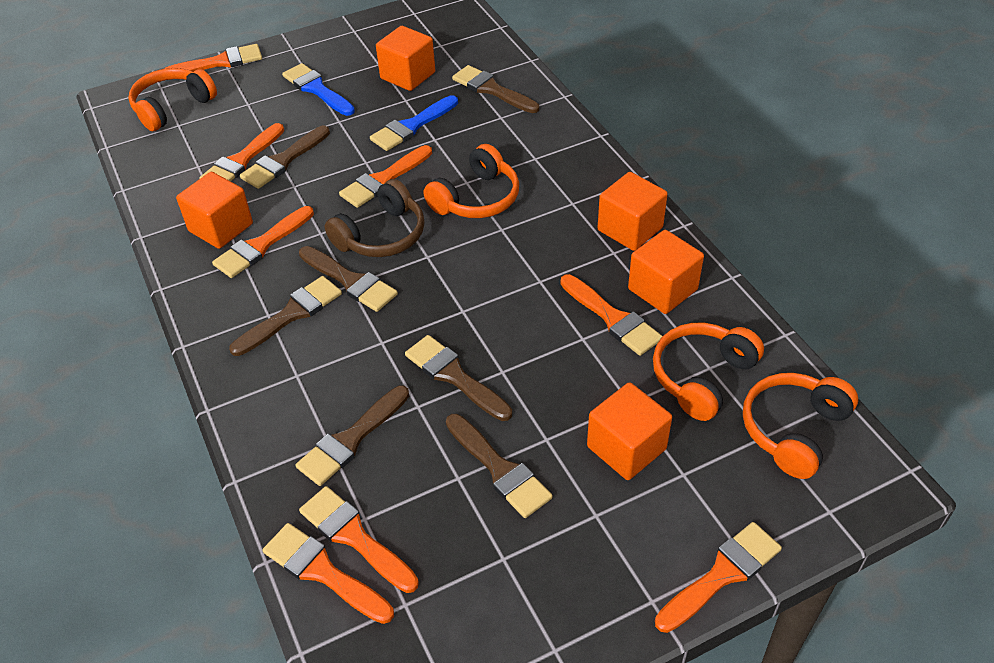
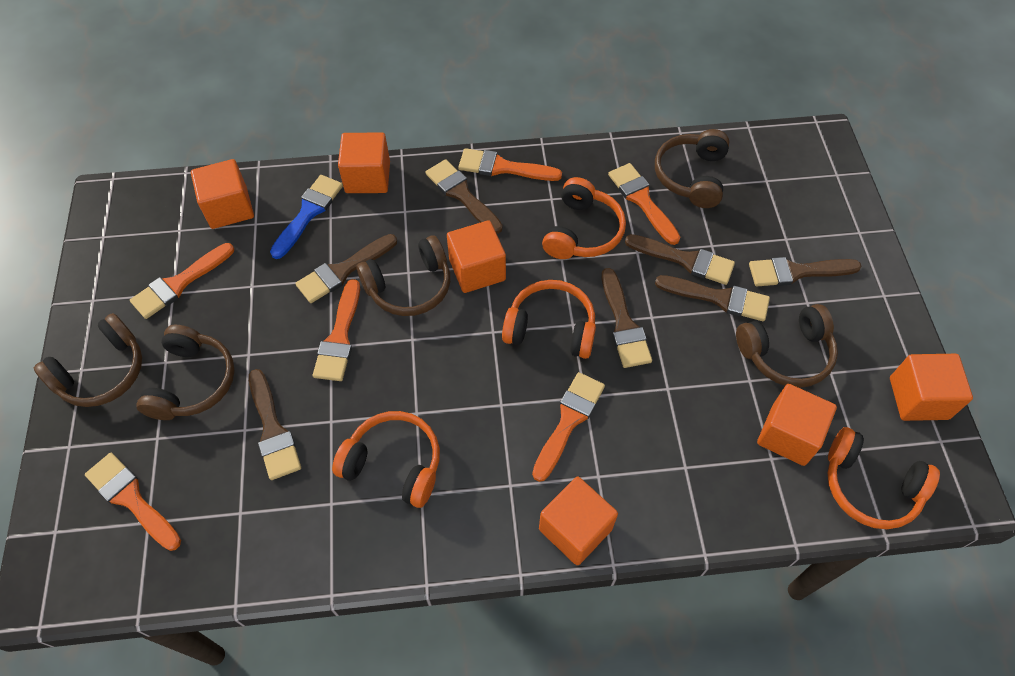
blue brush: 2 -> 1
brown headphones: 1 -> 5
orange brush: 8 -> 6
orange cube: 5 -> 6

